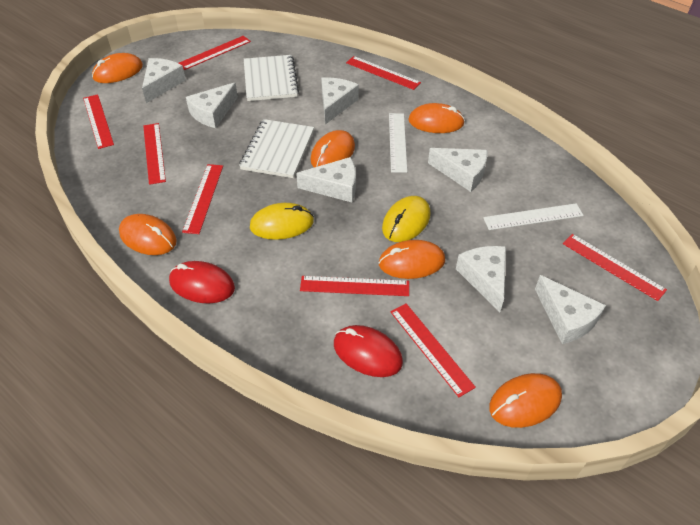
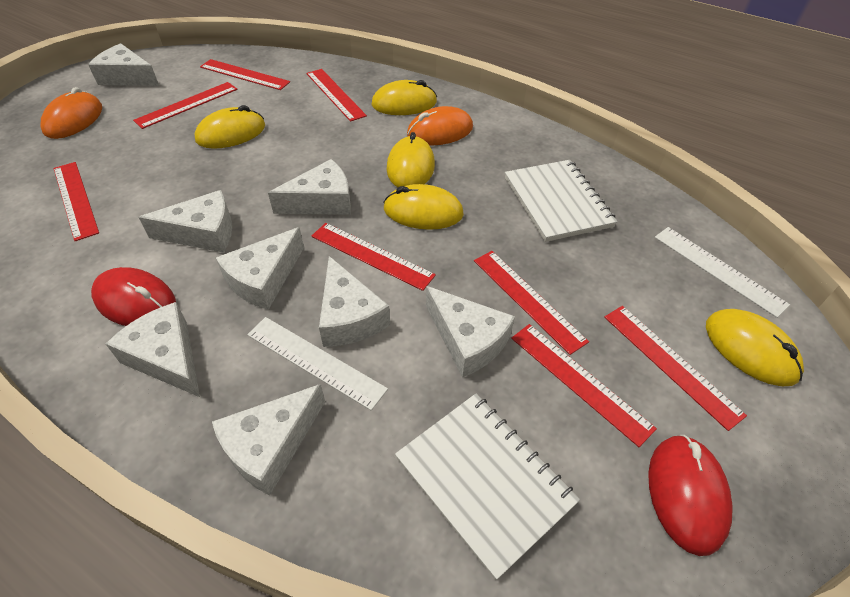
orange mouse: 6 -> 2
white cheese: 7 -> 8
yellow mouse: 2 -> 5

